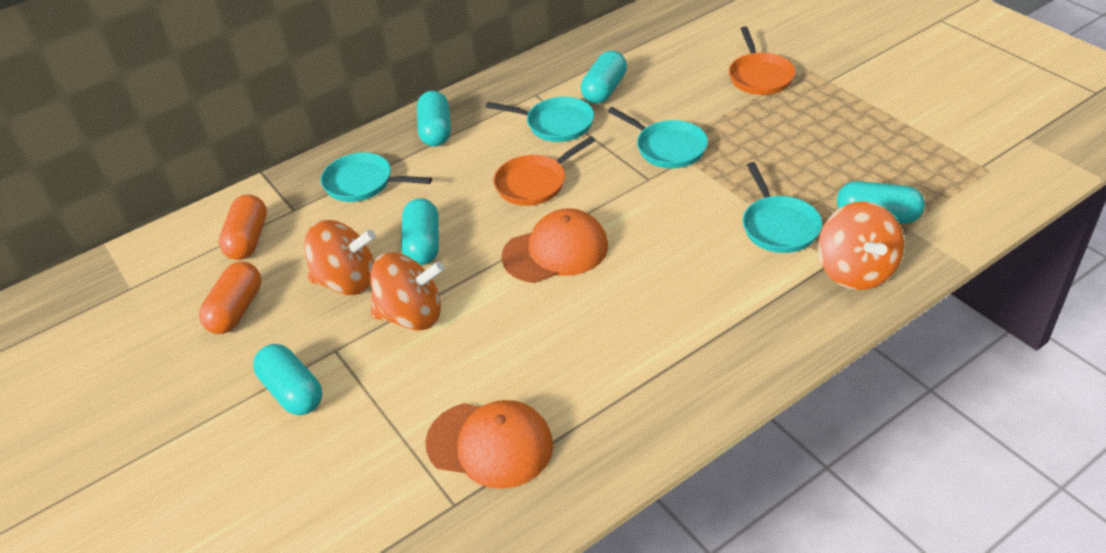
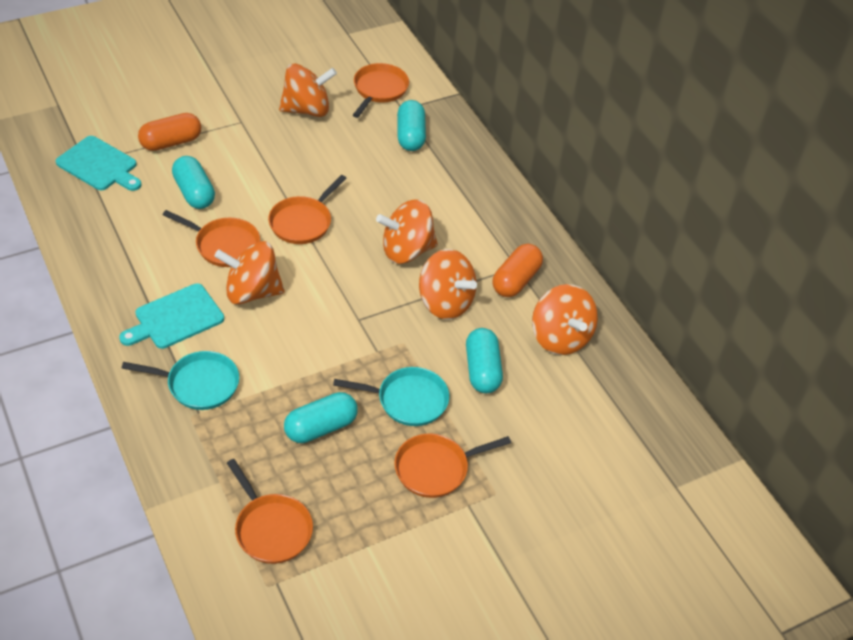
orange cap: 2 -> 0
orange pan: 2 -> 5
orange spinning top: 3 -> 5
turquoise capsule: 5 -> 4
turquoise cutting board: 0 -> 2
turquoise pan: 4 -> 2

